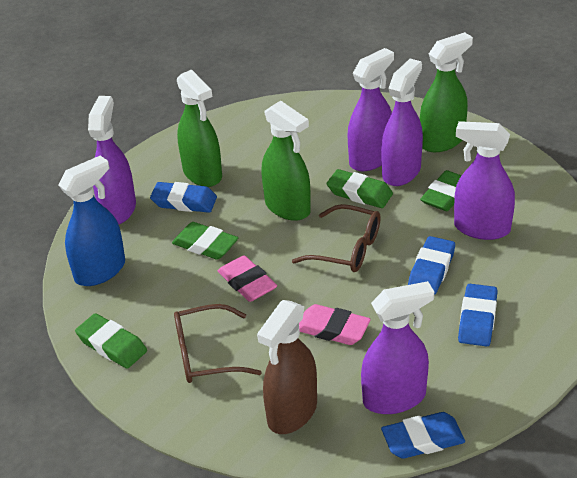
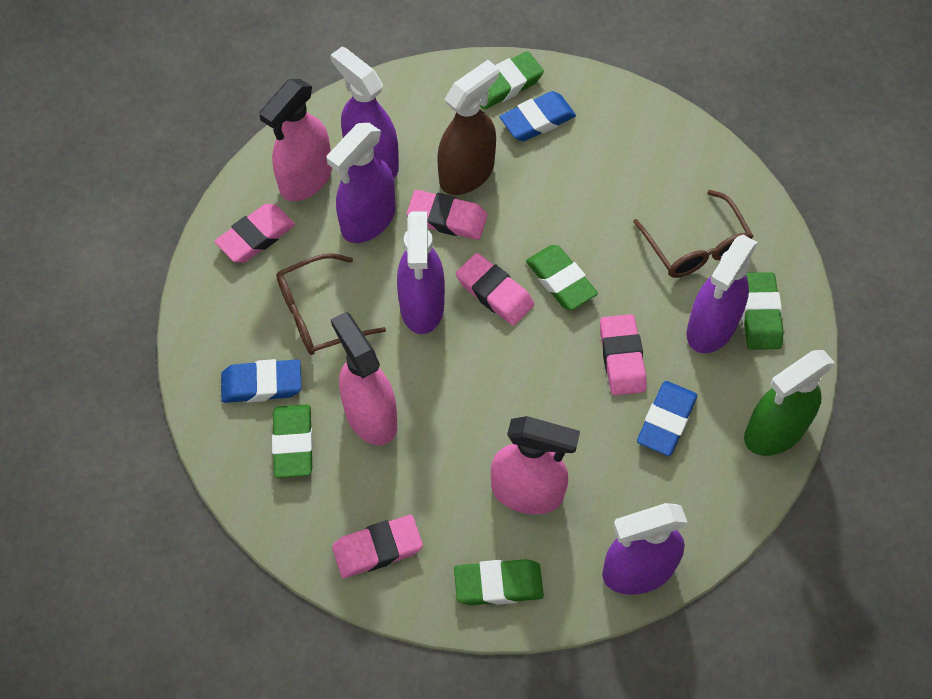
blue eraser: 4 -> 3
blue spray bottle: 1 -> 0
green eraser: 4 -> 5
green spray bottle: 3 -> 1
pink eraser: 2 -> 5
pink spray bottle: 0 -> 3

